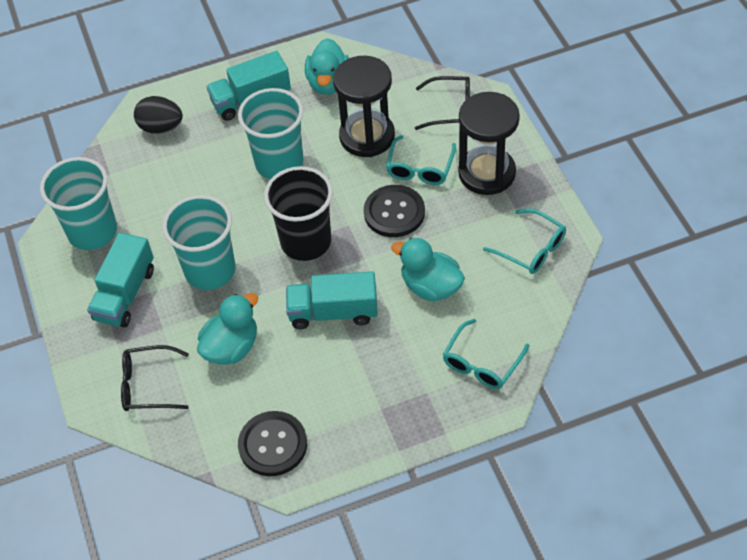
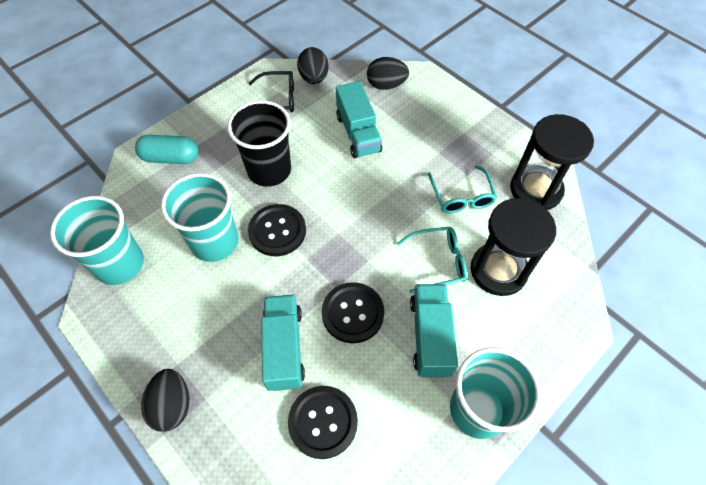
black button: 2 -> 3
black egg: 1 -> 3
black glasses: 2 -> 1
turquoise capsule: 0 -> 1
turquoise duck: 3 -> 0
turquoise glasses: 3 -> 2

